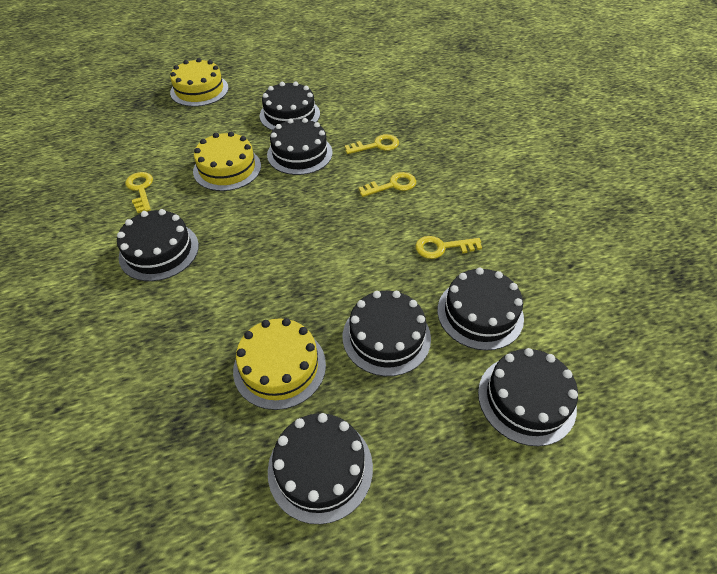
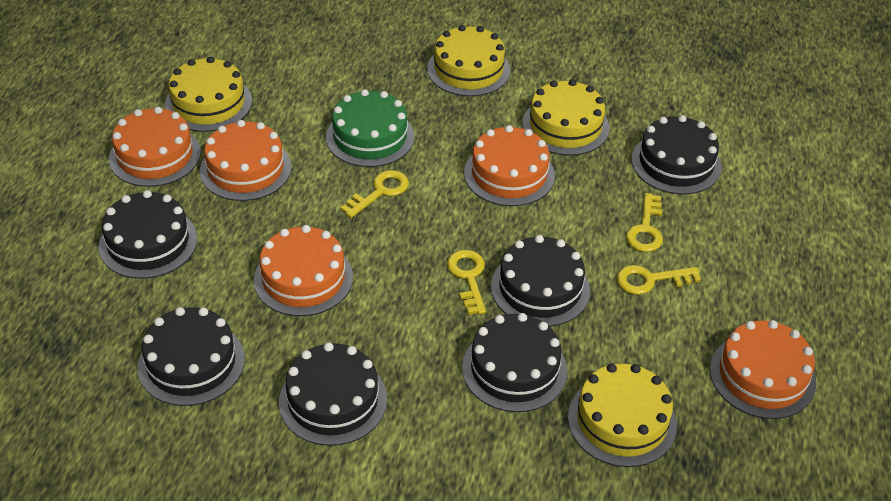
black cake: 7 -> 6
green cake: 0 -> 1
orange cake: 0 -> 5
yellow cake: 3 -> 4

